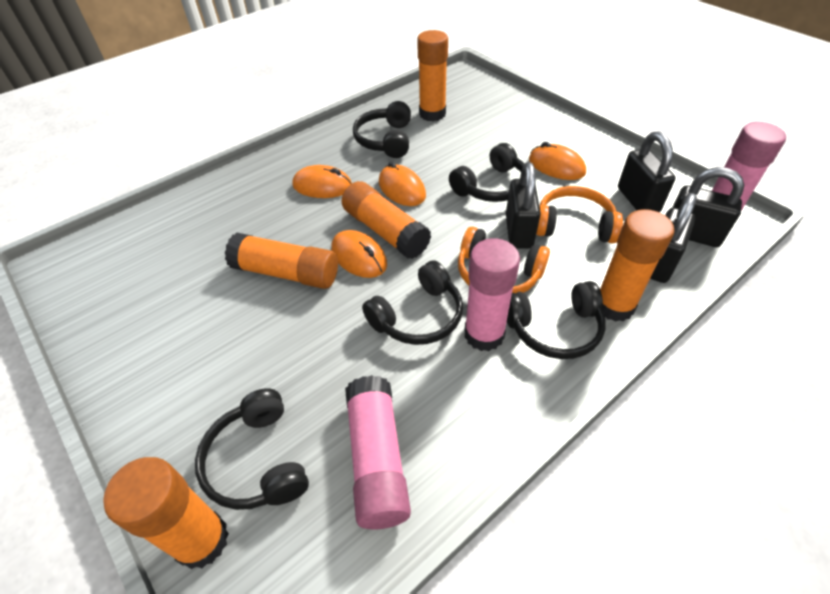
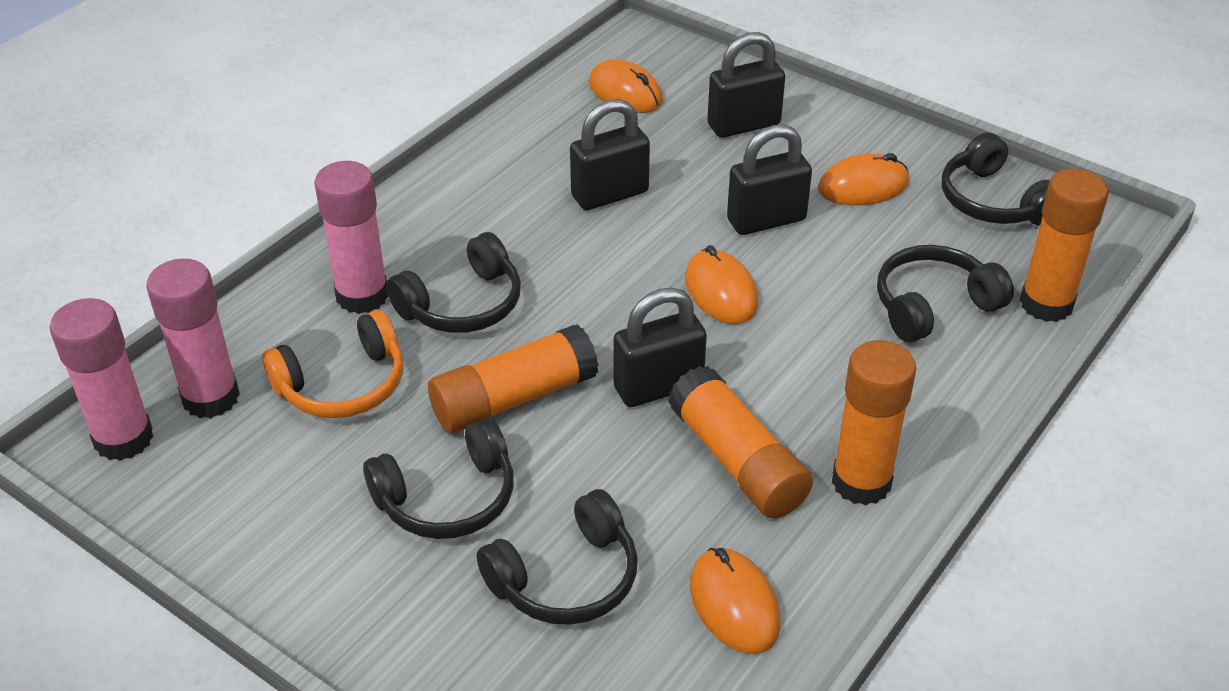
orange glue stick: 5 -> 4
orange headphones: 2 -> 1

